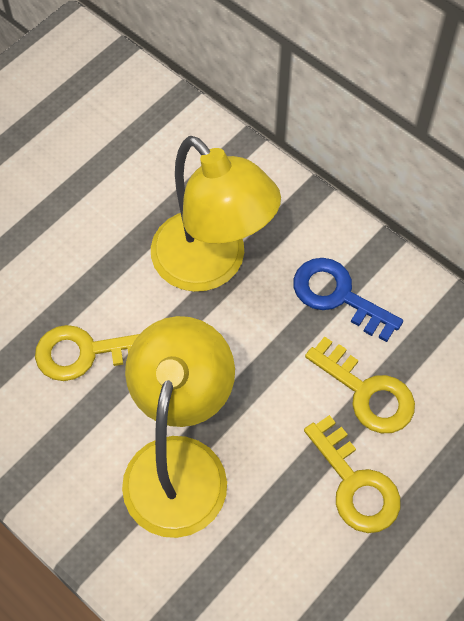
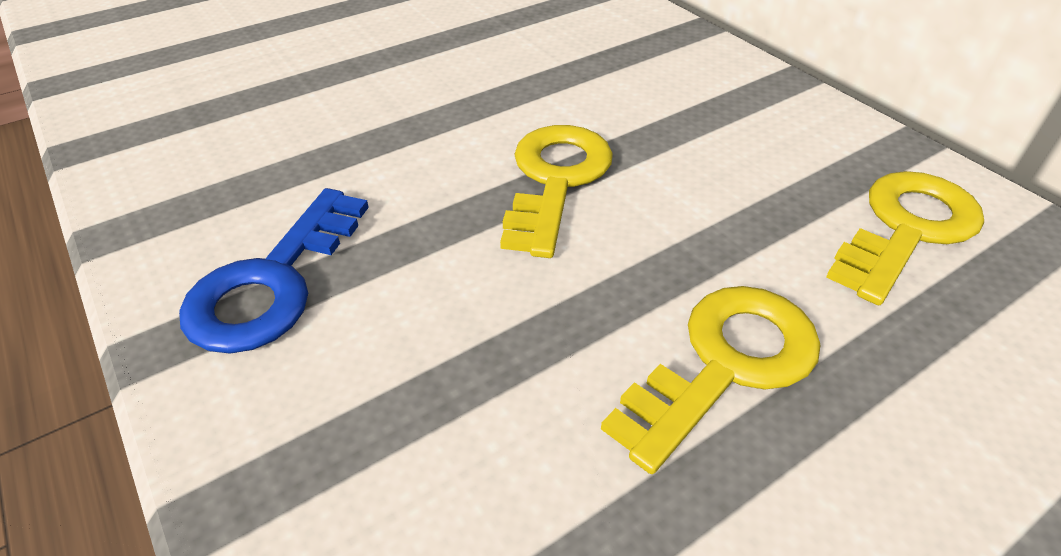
yellow lamp: 2 -> 0

